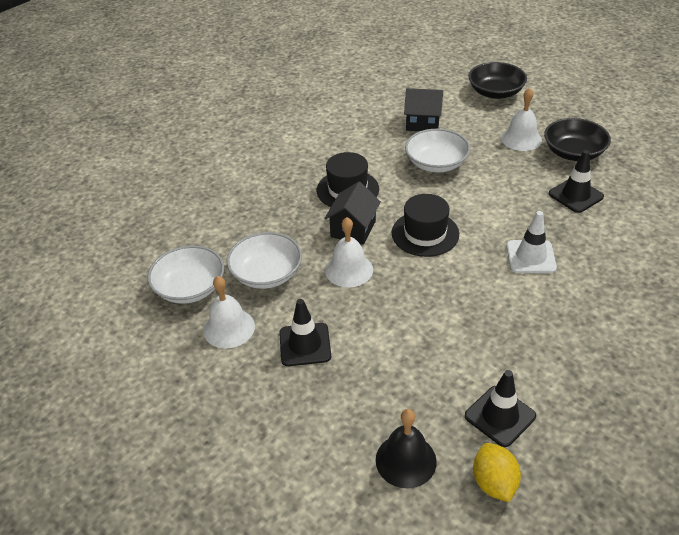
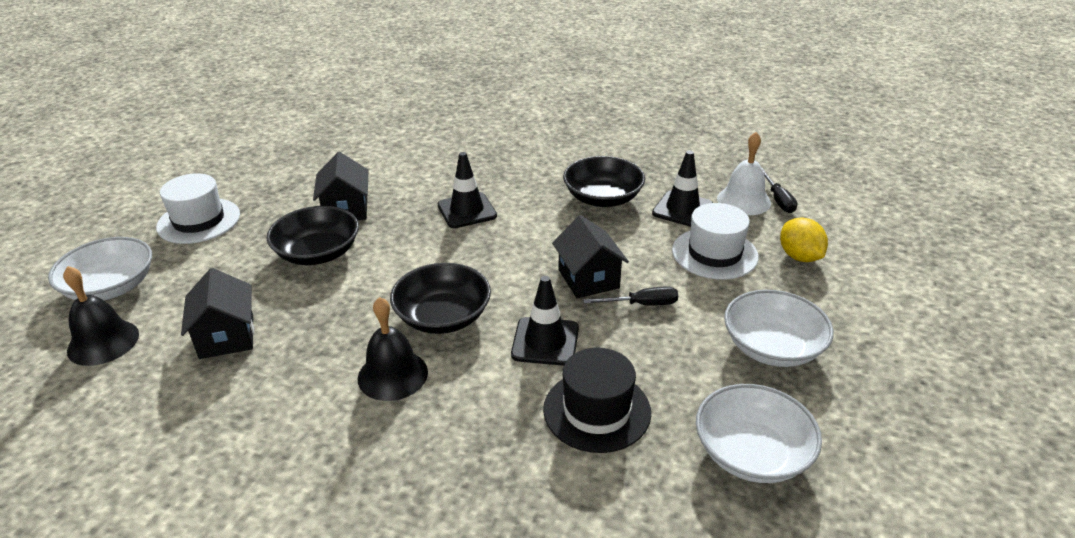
black bell: 1 -> 2
black bowl: 2 -> 3
black hat: 2 -> 1
black house: 2 -> 3
black screwdriver: 0 -> 2
white bell: 3 -> 1
white hat: 0 -> 2
white traffic cone: 1 -> 0

